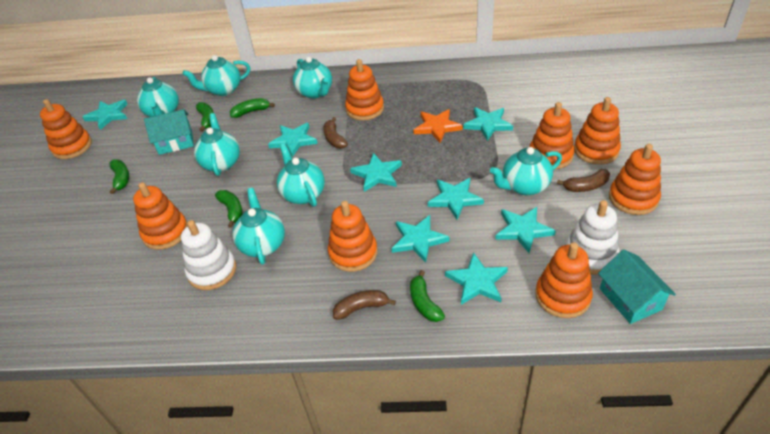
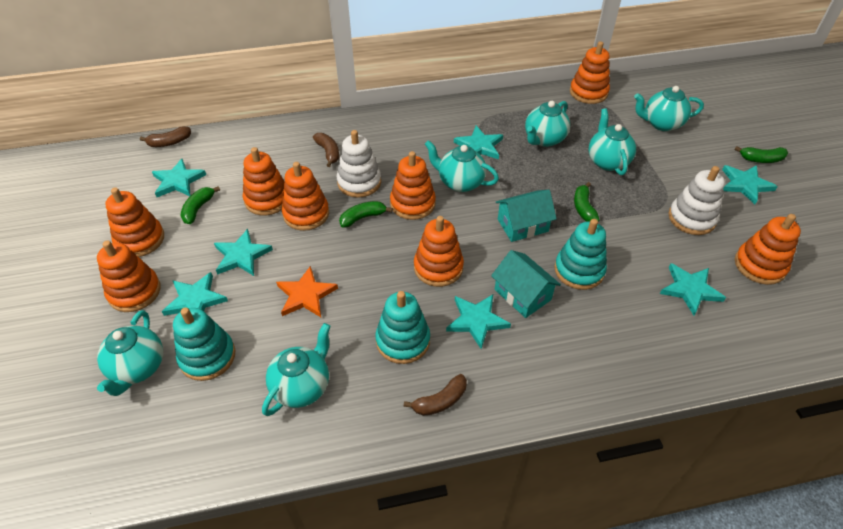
green banana: 5 -> 4
turquoise stacking toy: 0 -> 3
turquoise star: 8 -> 7
turquoise teapot: 7 -> 6

